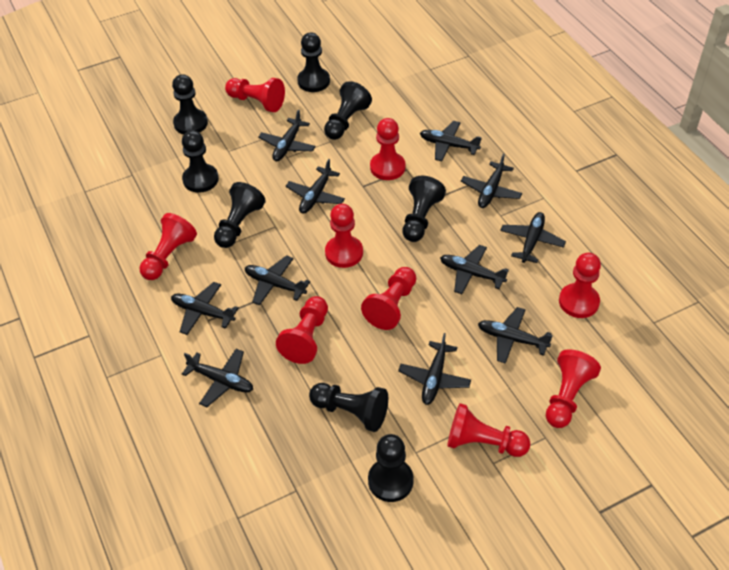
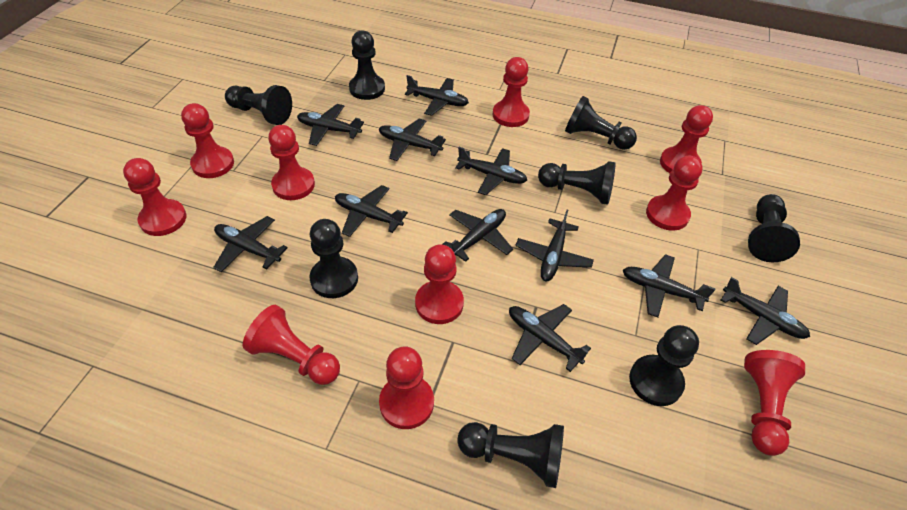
red pawn: 9 -> 10

